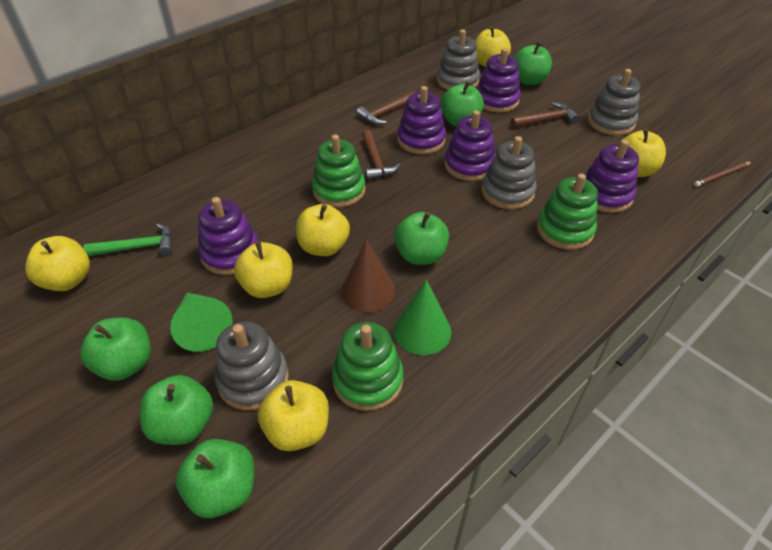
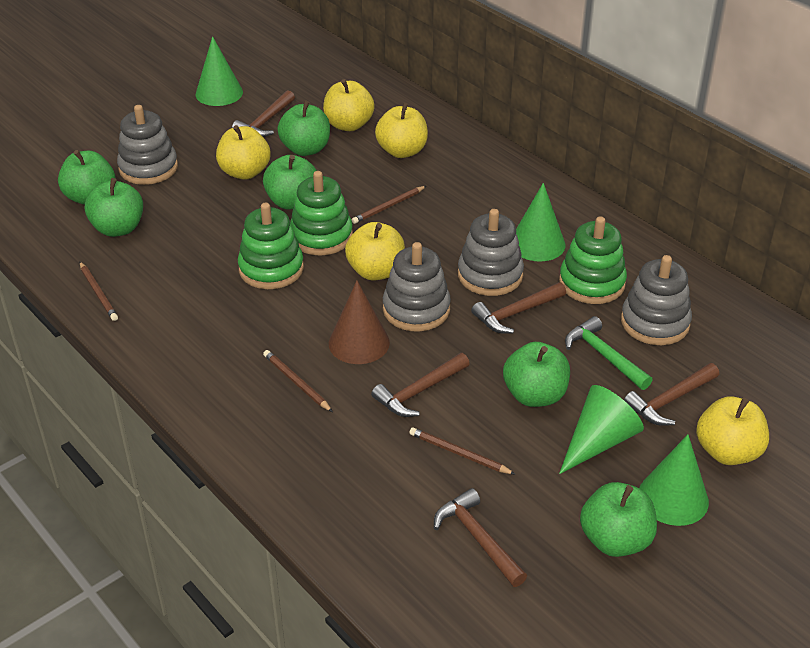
brown hammer: 3 -> 5
brown pencil: 1 -> 4
green cone: 2 -> 4
purple stacking toy: 5 -> 0
yellow apple: 6 -> 5

